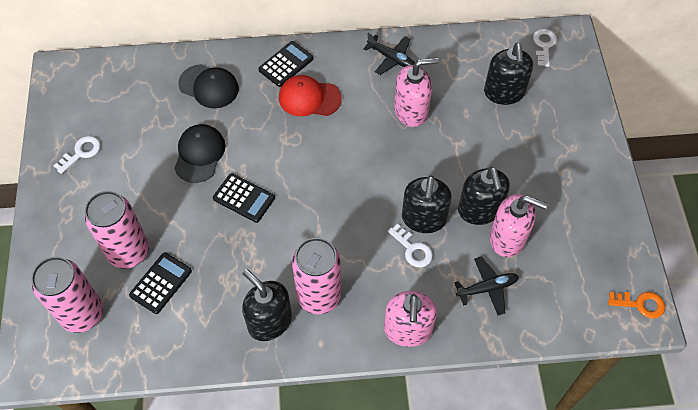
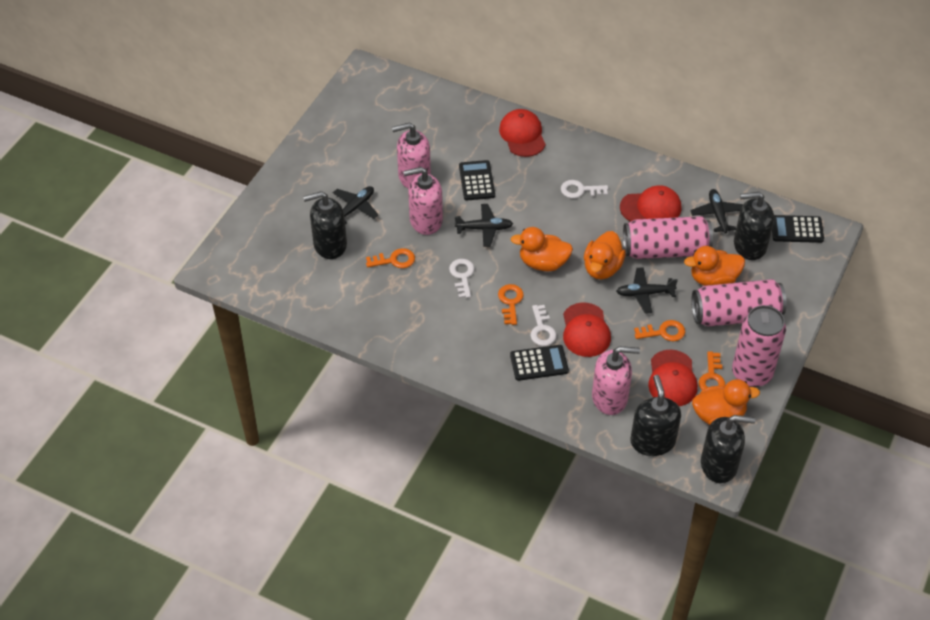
black cap: 2 -> 0
black plane: 2 -> 4
orange duck: 0 -> 4
orange key: 1 -> 4
red cap: 1 -> 4

